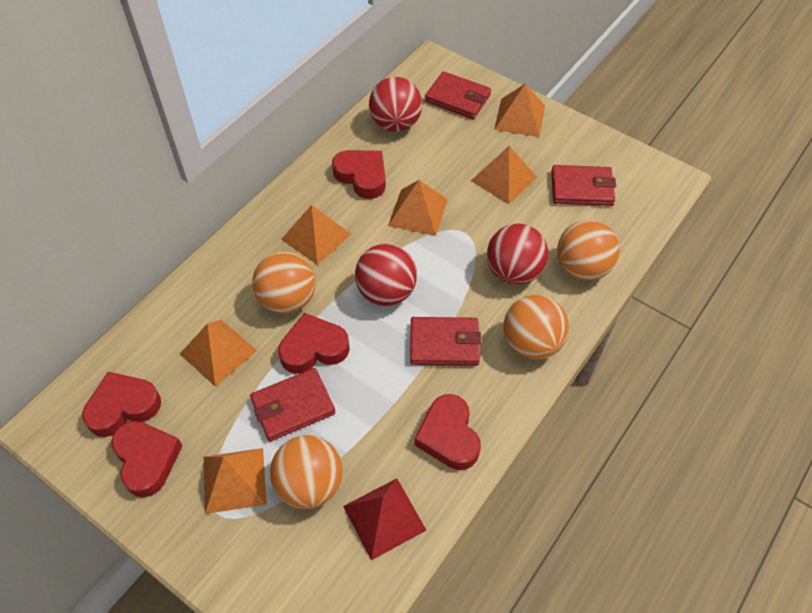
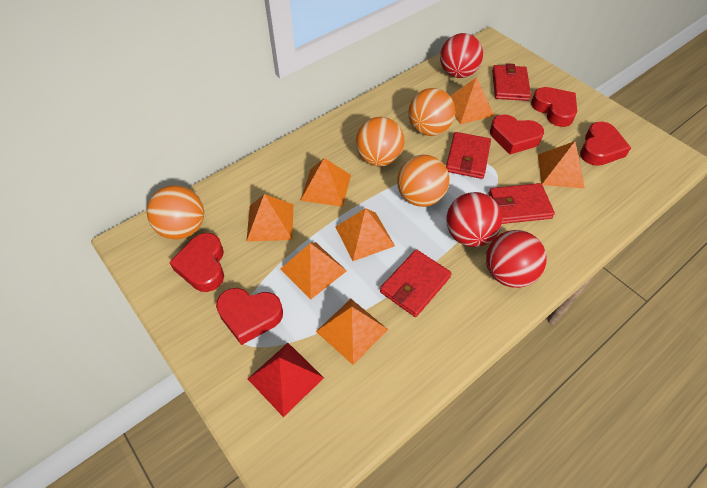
orange pyramid: 6 -> 7

